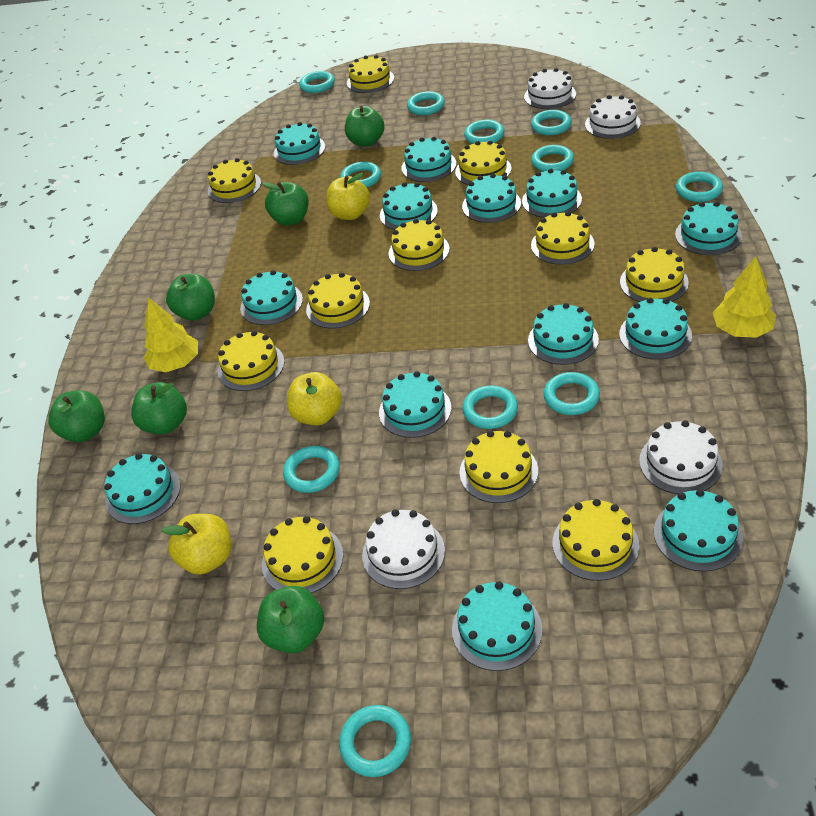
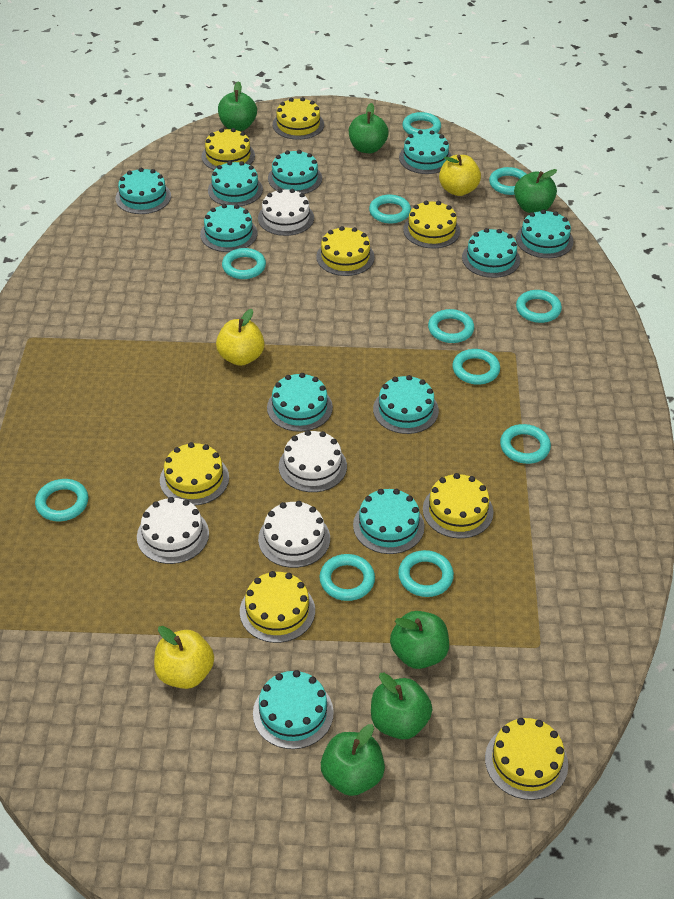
turquoise cake: 13 -> 11
yellow cake: 11 -> 8
yellow tree: 2 -> 0

